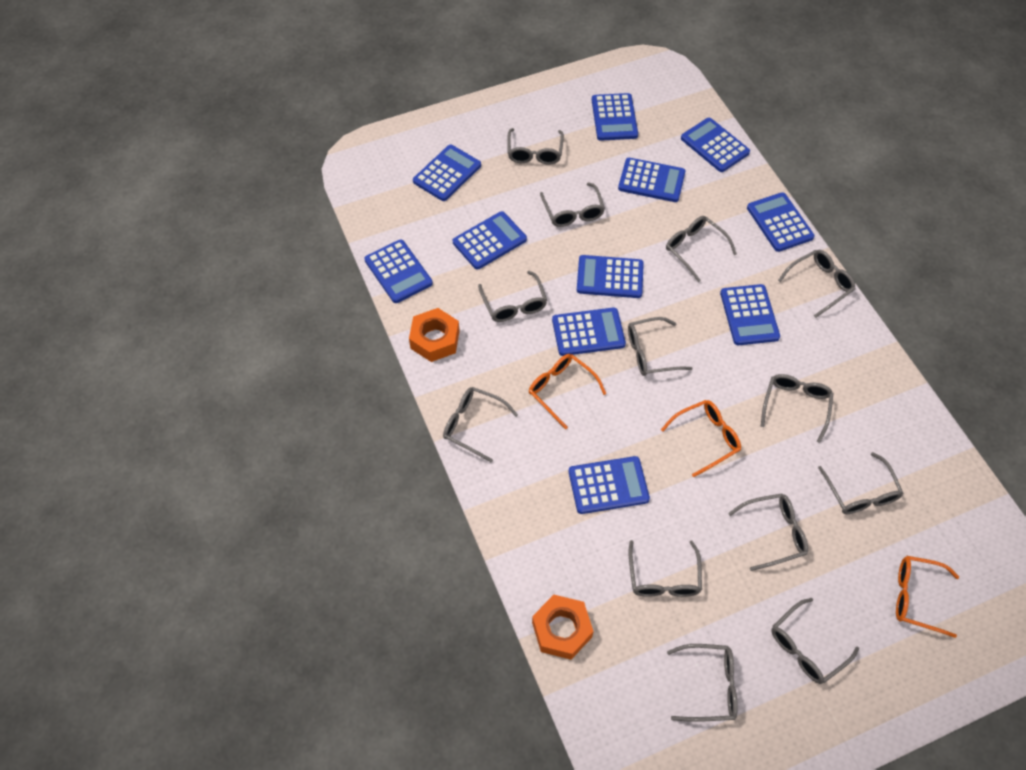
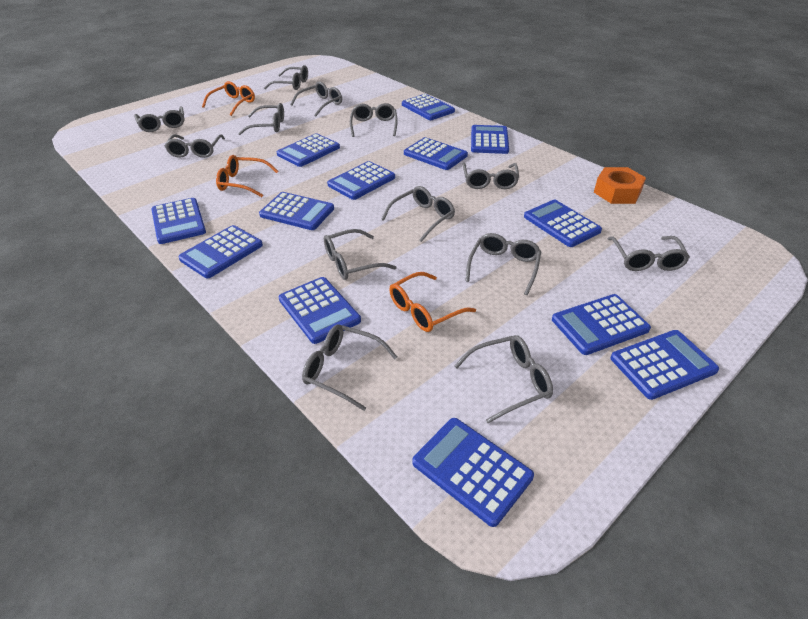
blue calculator: 11 -> 13
orange nut: 2 -> 1

